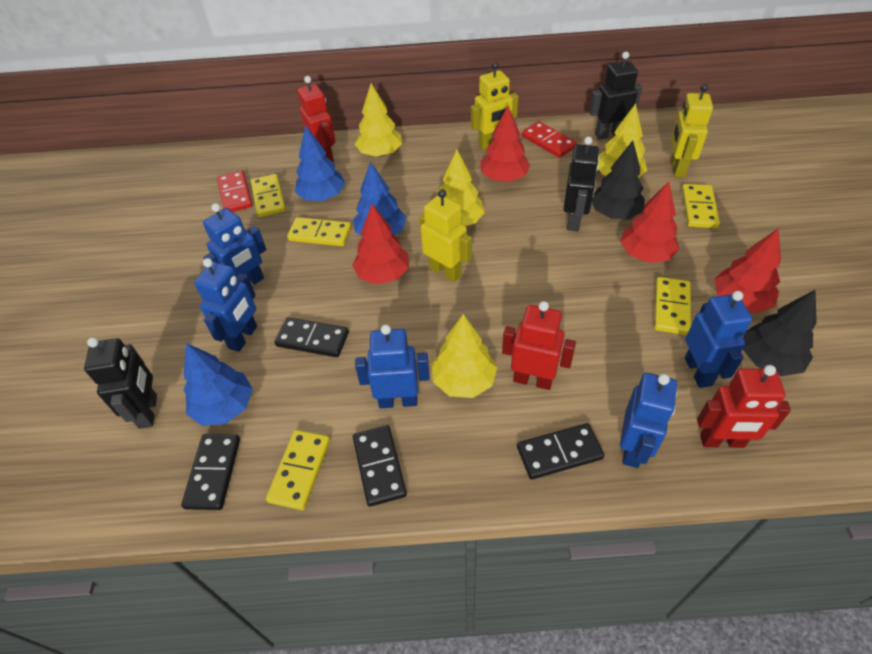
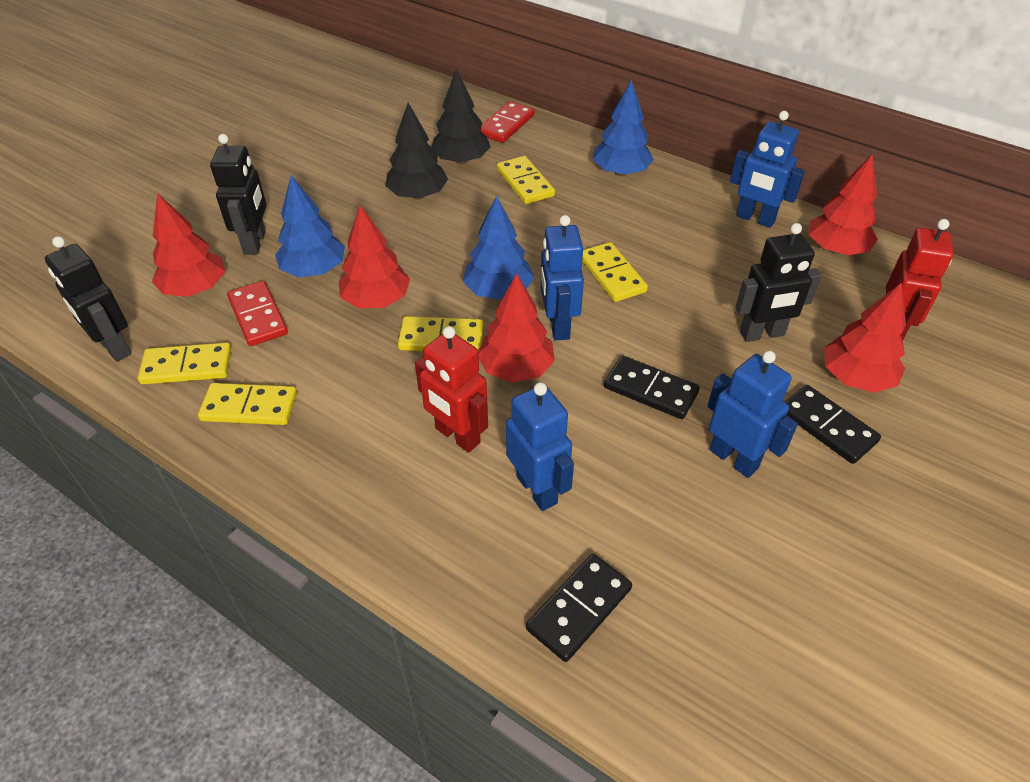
black domino: 4 -> 3
blue robot: 5 -> 4
red robot: 3 -> 2
red tree: 4 -> 5
yellow robot: 3 -> 0
yellow tree: 4 -> 0

